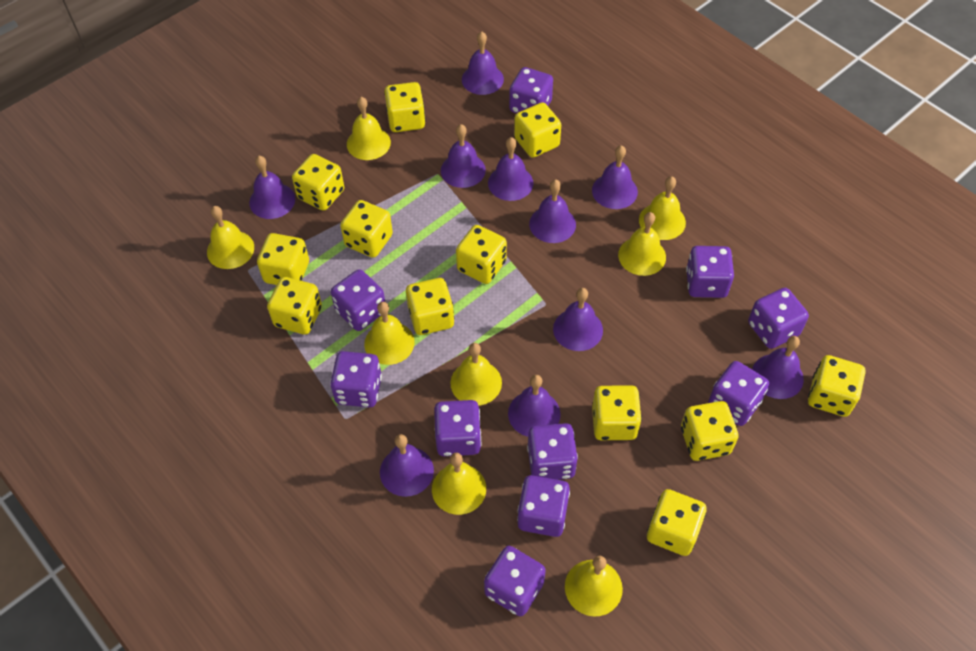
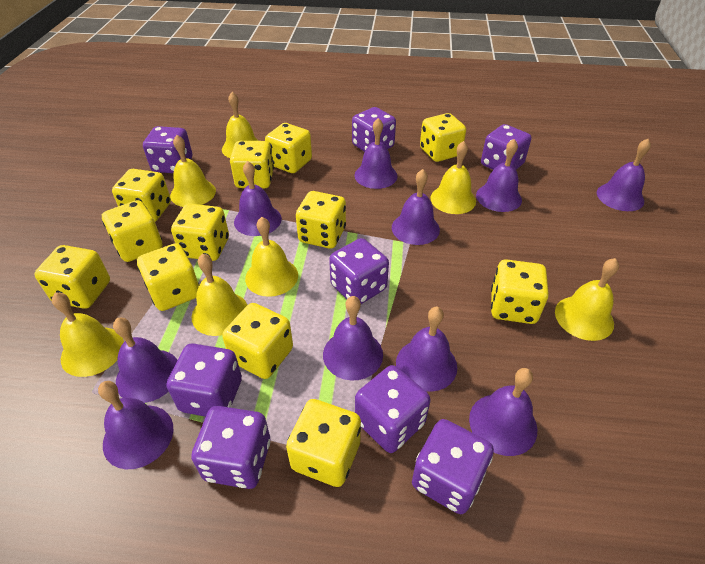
purple dice: 10 -> 8
yellow bell: 8 -> 7

